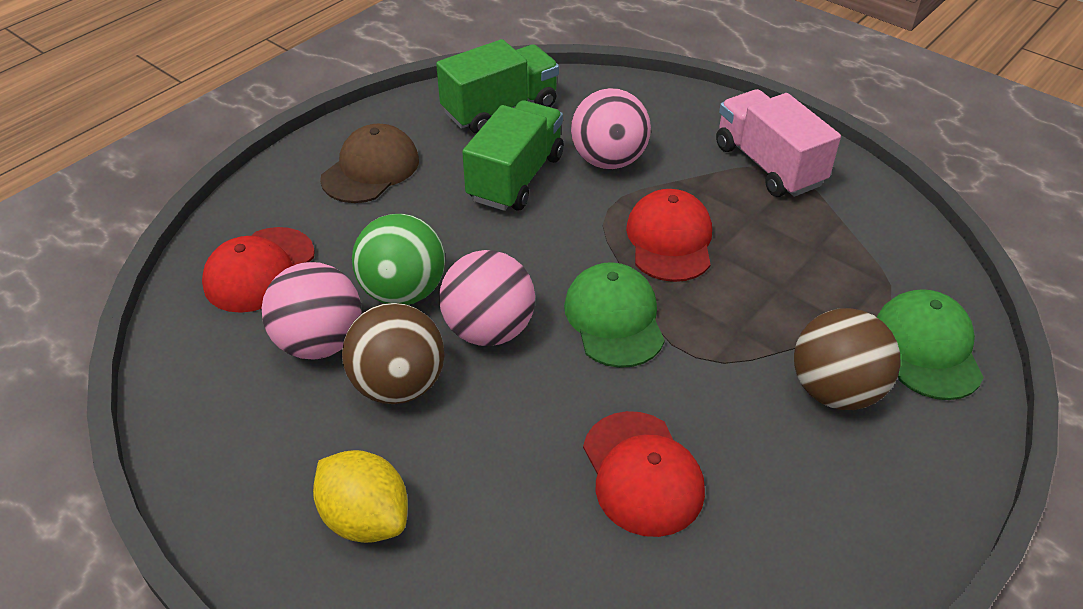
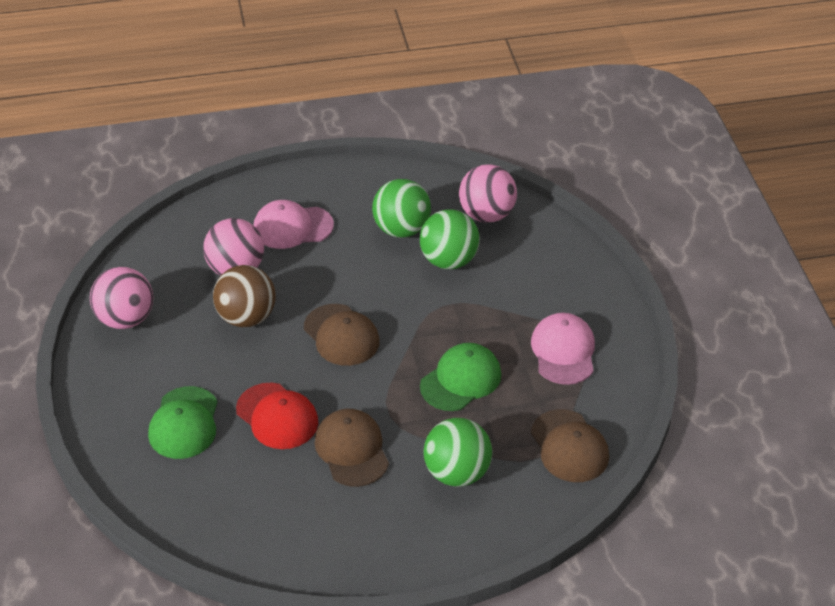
brown ball: 2 -> 1
brown cap: 1 -> 3
green ball: 1 -> 3
green truck: 2 -> 0
pink cap: 0 -> 2
pink truck: 1 -> 0
red cap: 3 -> 1
yellow lemon: 1 -> 0

